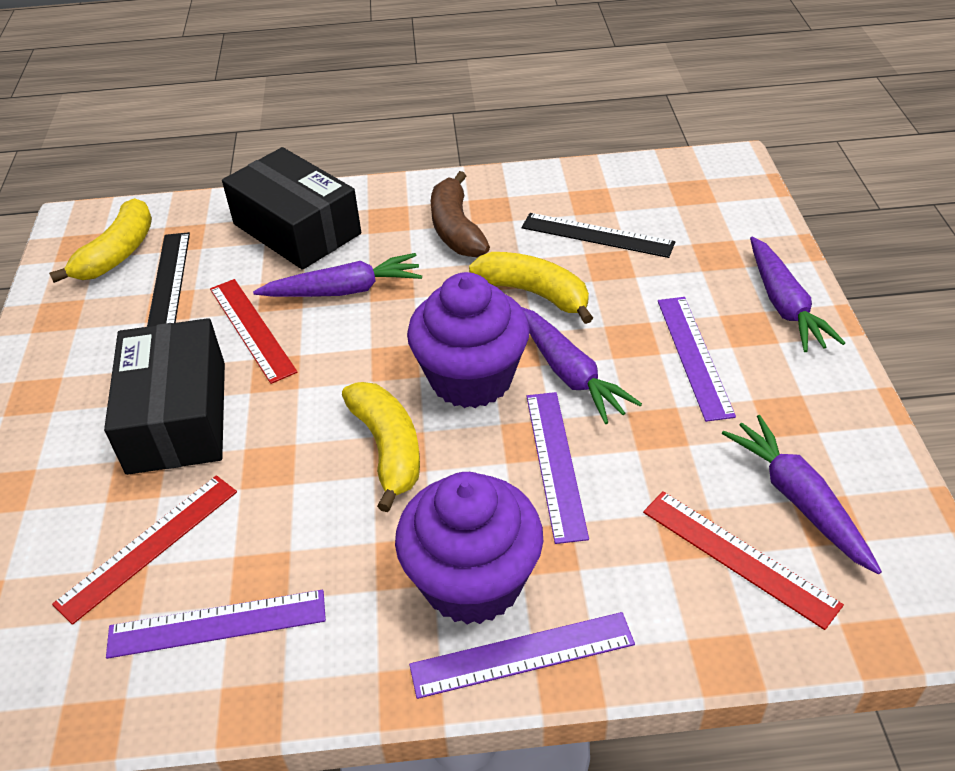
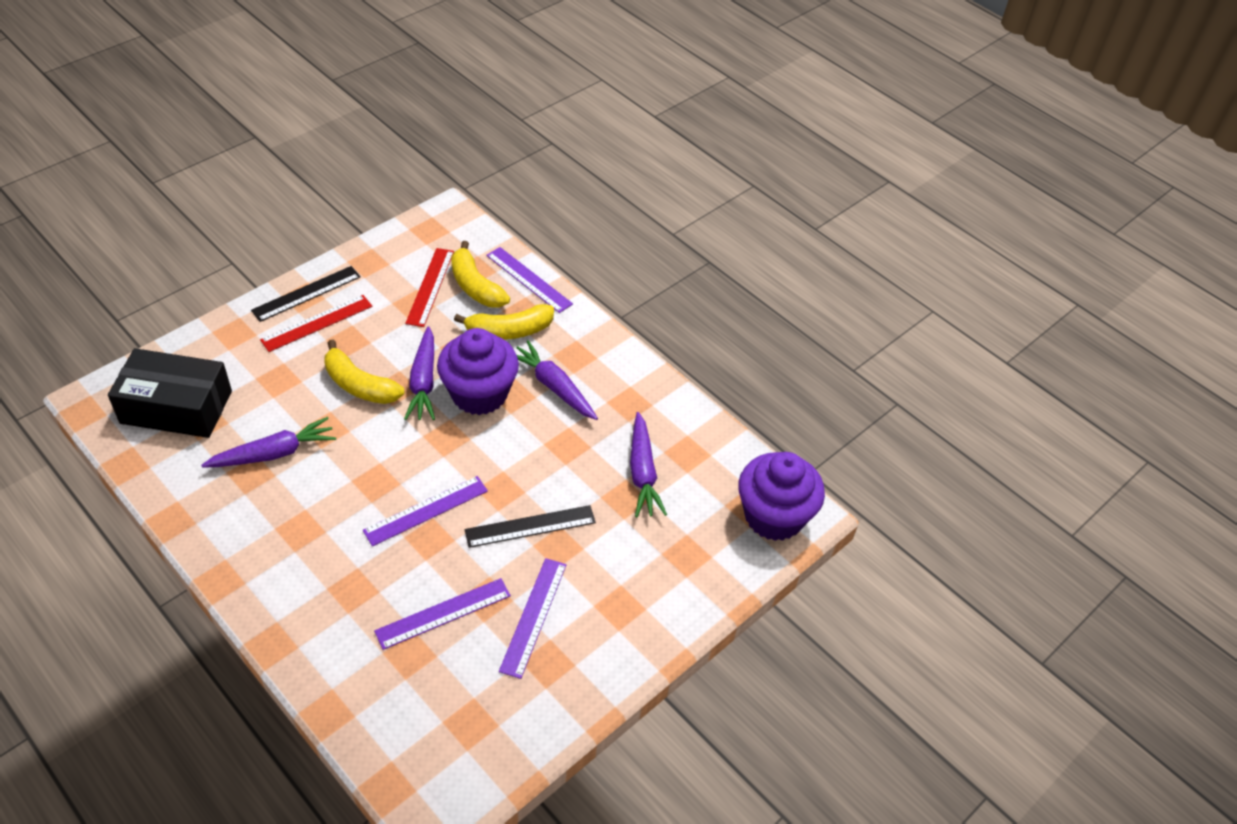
black box: 2 -> 1
brown banana: 1 -> 0
red ruler: 3 -> 2

